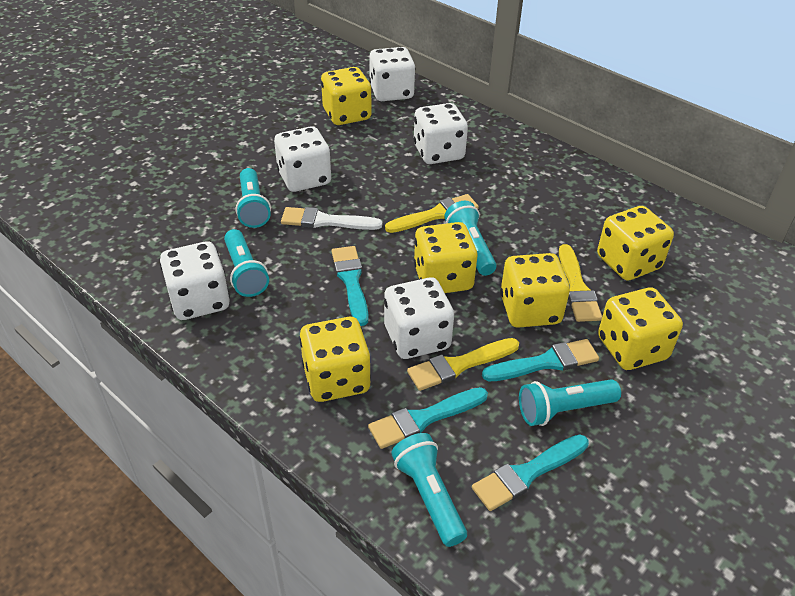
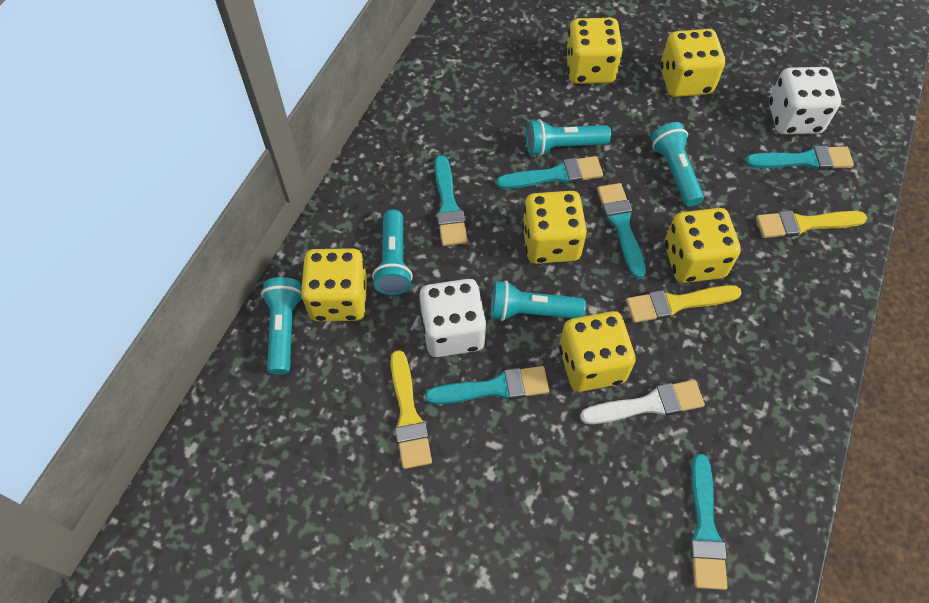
turquoise brush: 4 -> 6
white dice: 5 -> 2

